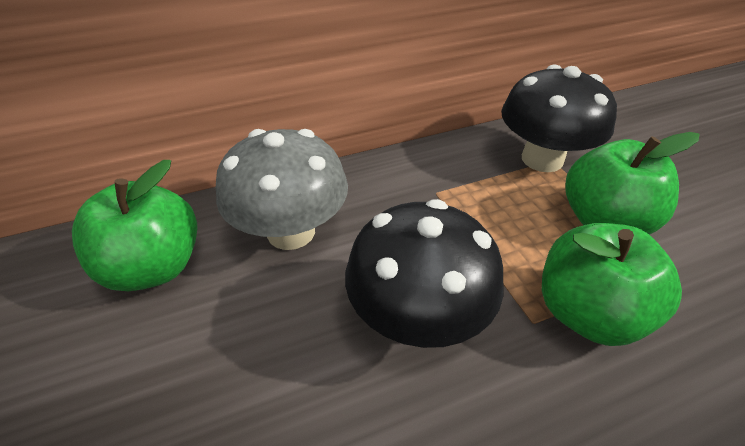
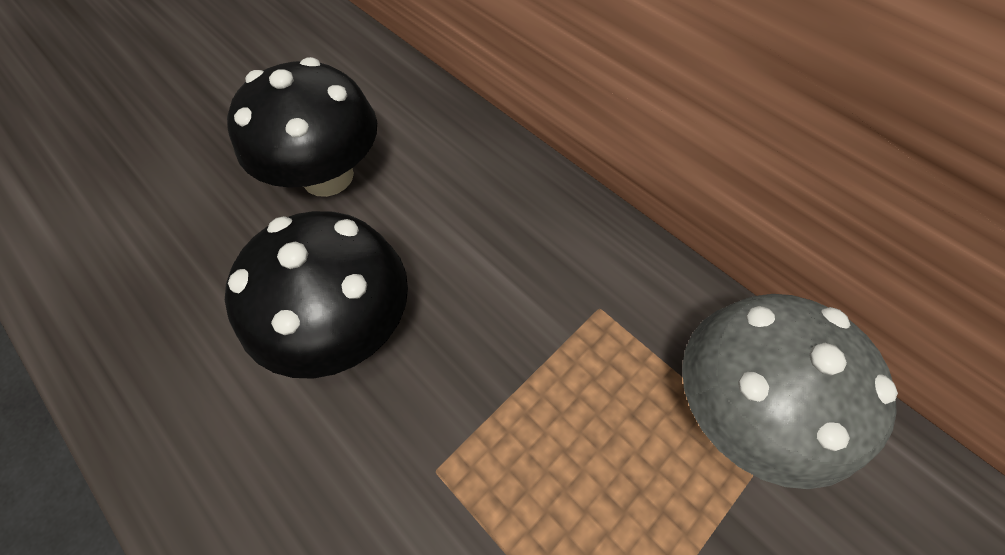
green apple: 3 -> 0

